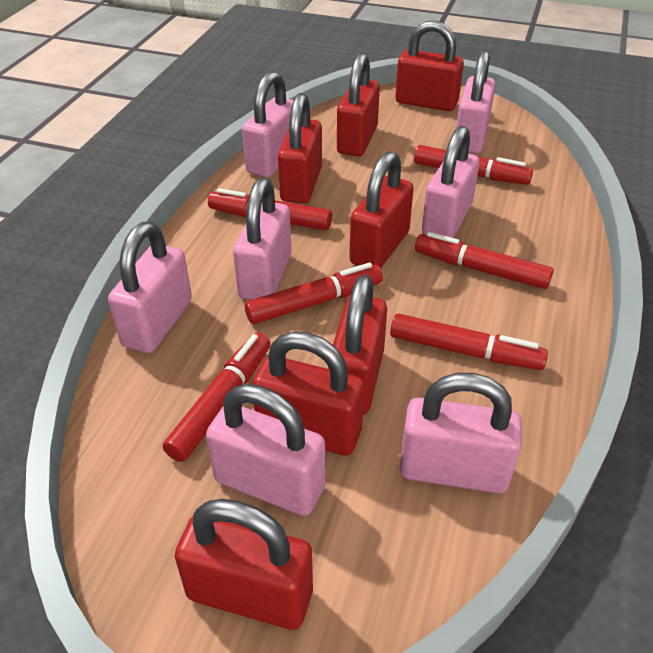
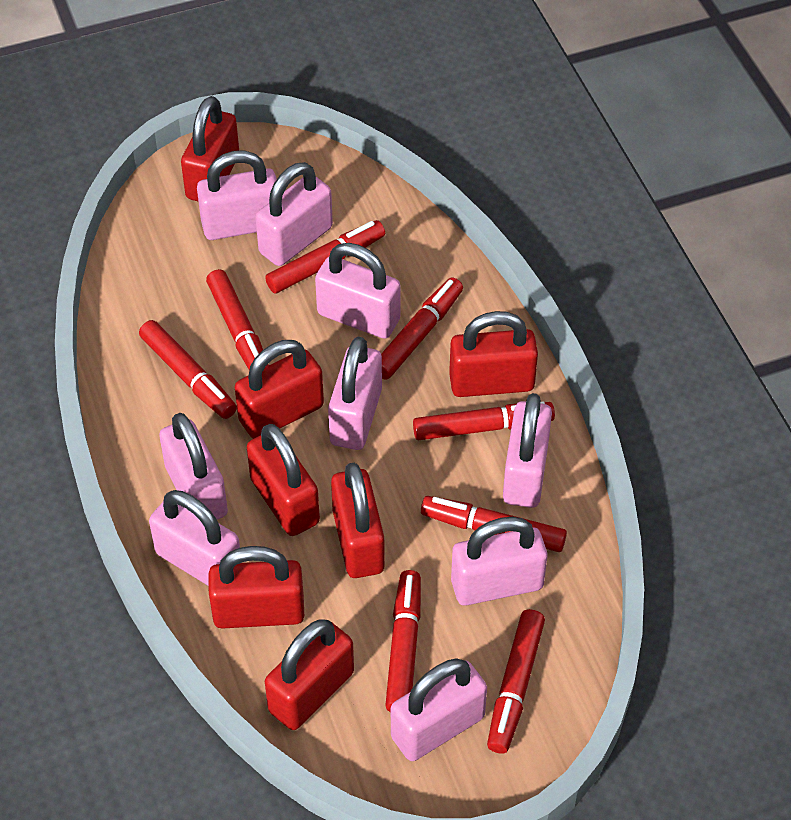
pink padlock: 7 -> 9
red marker: 6 -> 8

